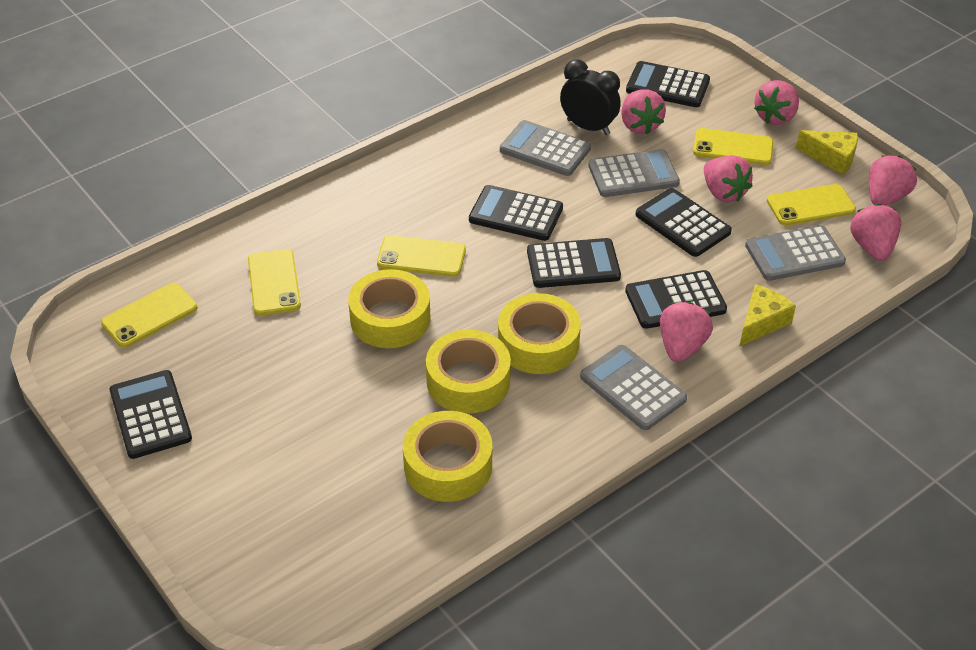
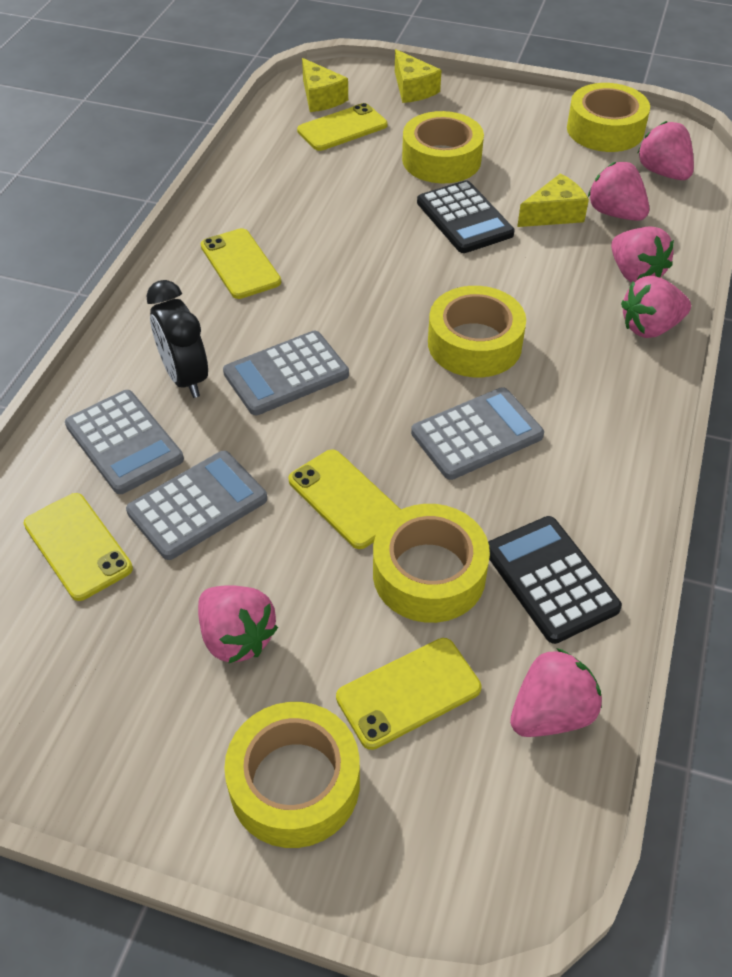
black calculator: 6 -> 2
yellow cheese: 2 -> 3
yellow tape: 4 -> 5

